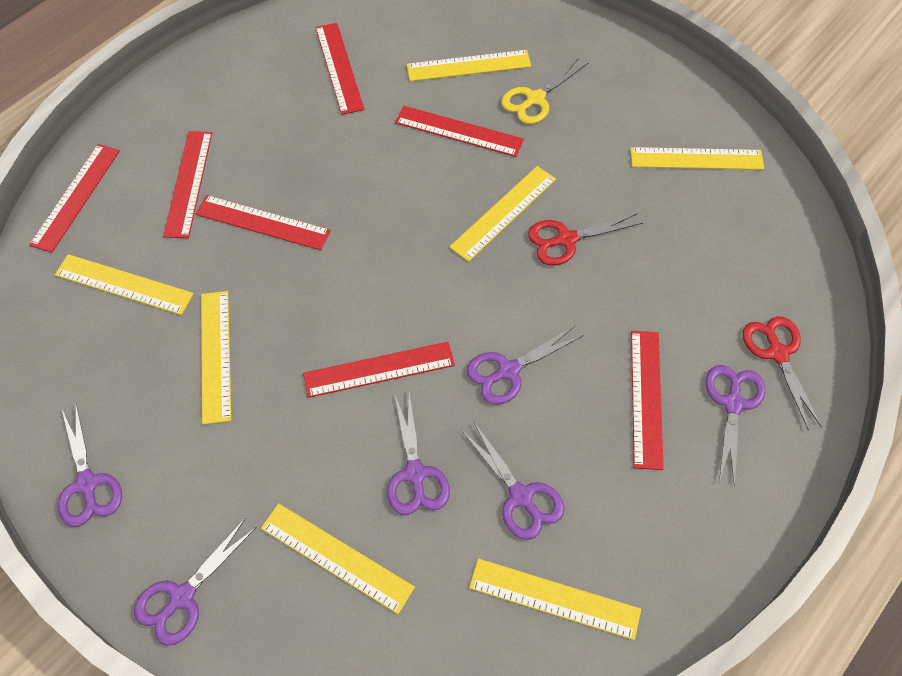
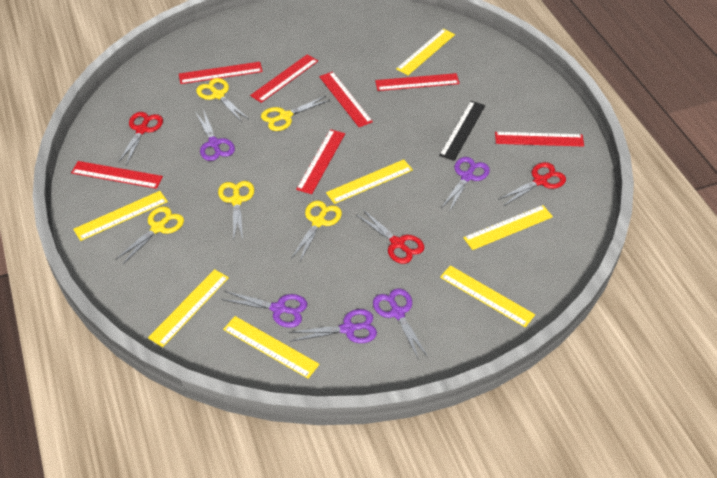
black ruler: 0 -> 1
purple scissors: 6 -> 5
red scissors: 2 -> 3
yellow scissors: 1 -> 5

